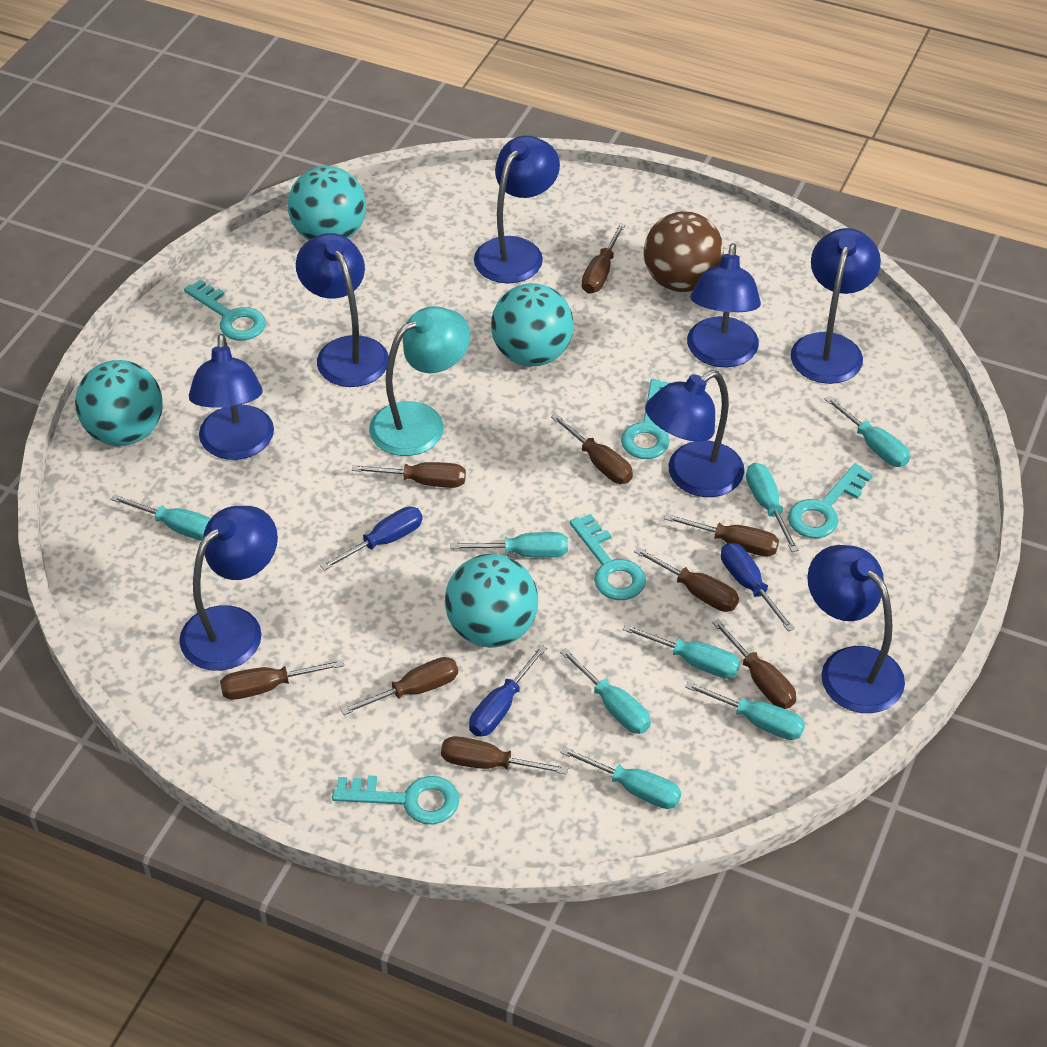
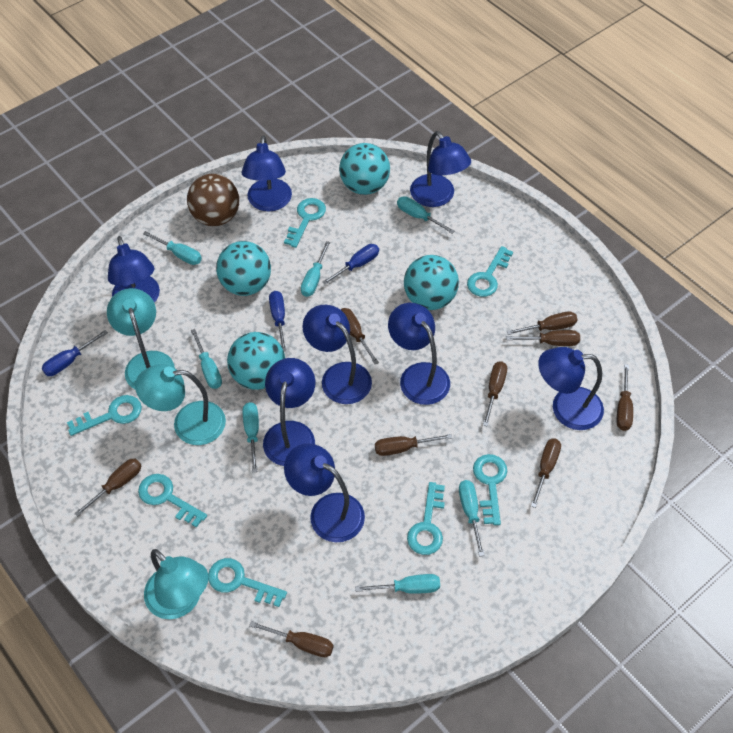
turquoise key: 5 -> 7
turquoise lamp: 1 -> 3
turquoise screwdriver: 8 -> 7

